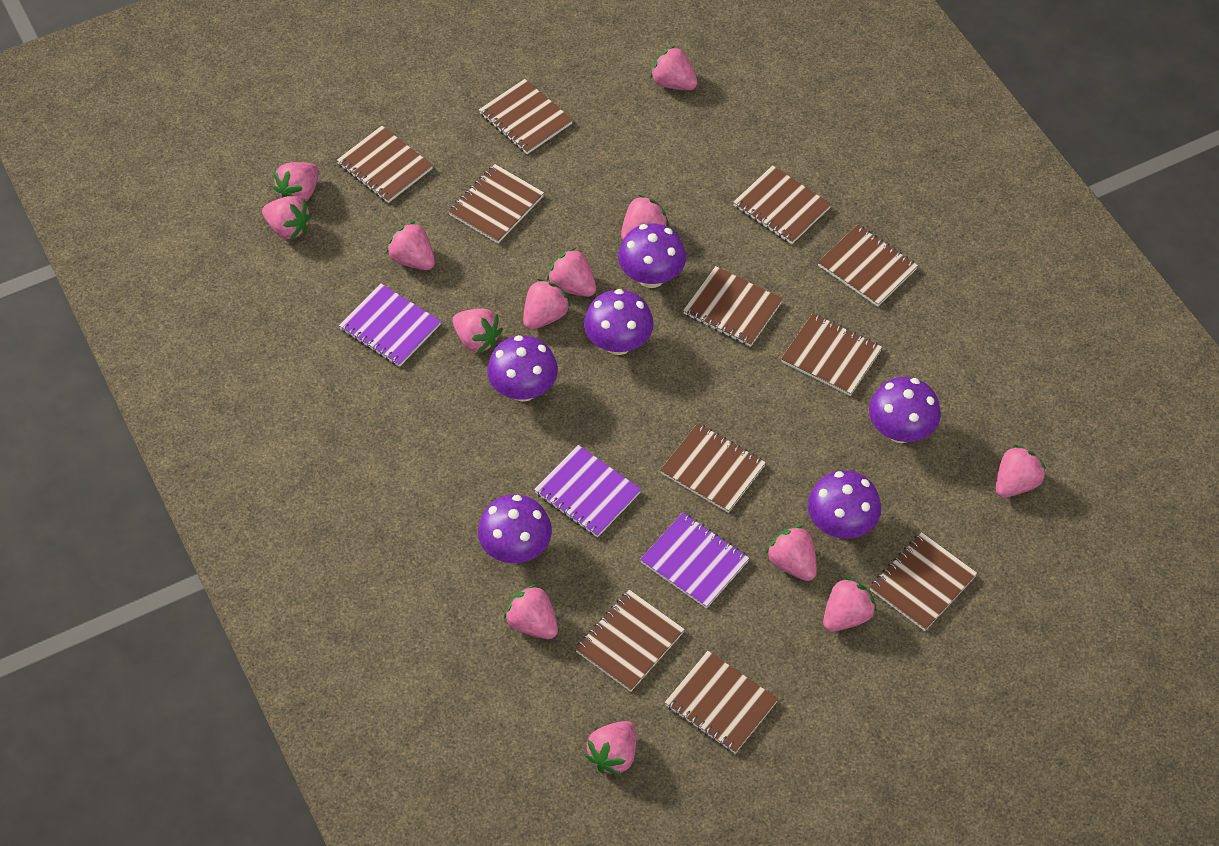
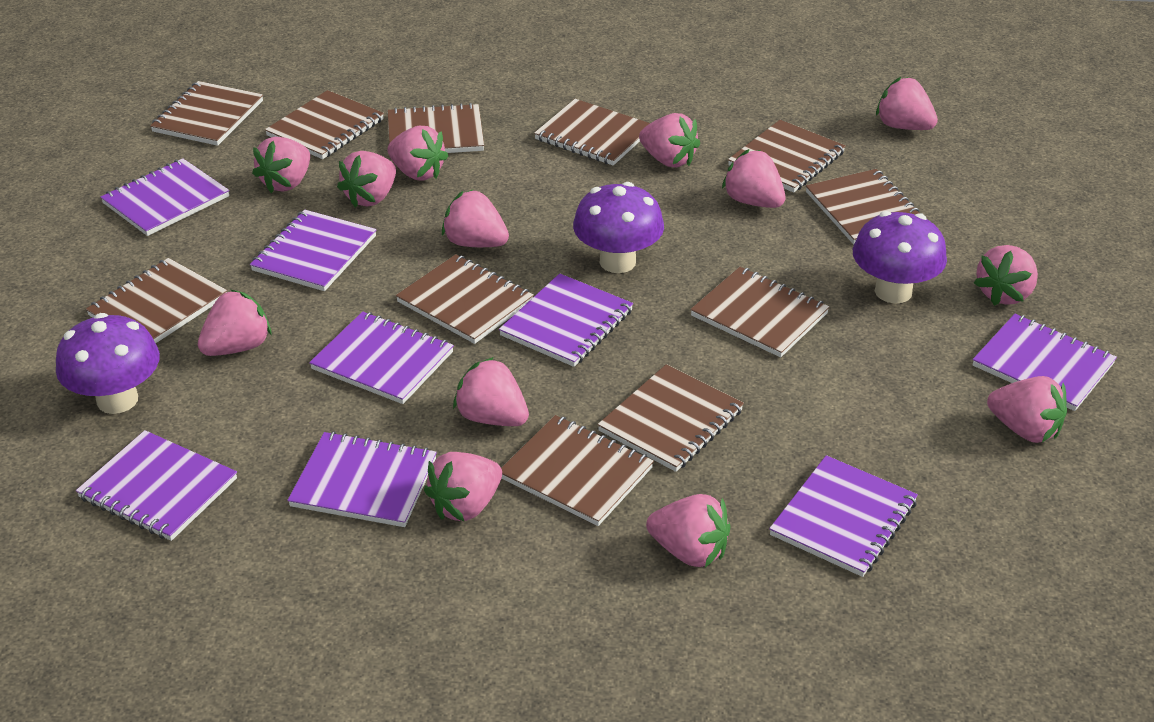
purple mushroom: 6 -> 3
purple notebook: 3 -> 8

